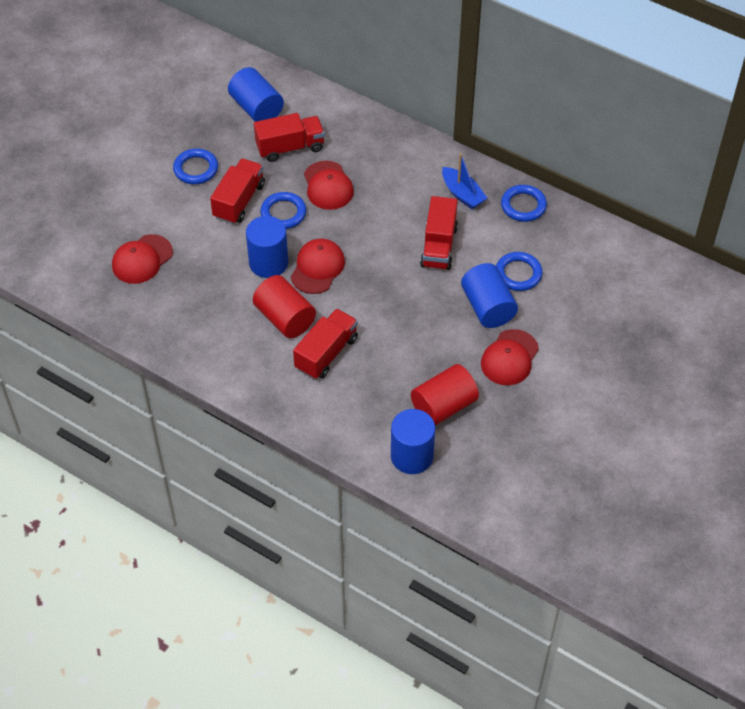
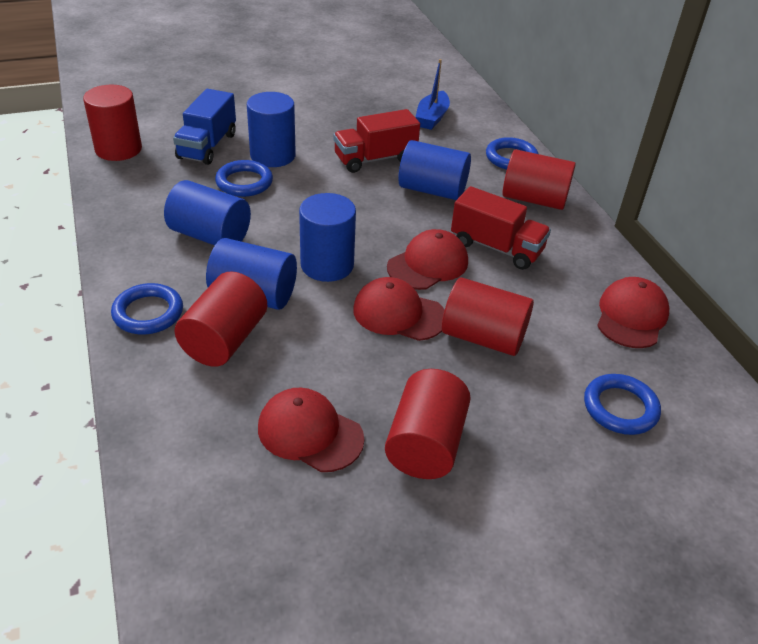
blue cylinder: 4 -> 5
blue truck: 0 -> 1
red cylinder: 2 -> 5
red truck: 4 -> 2

